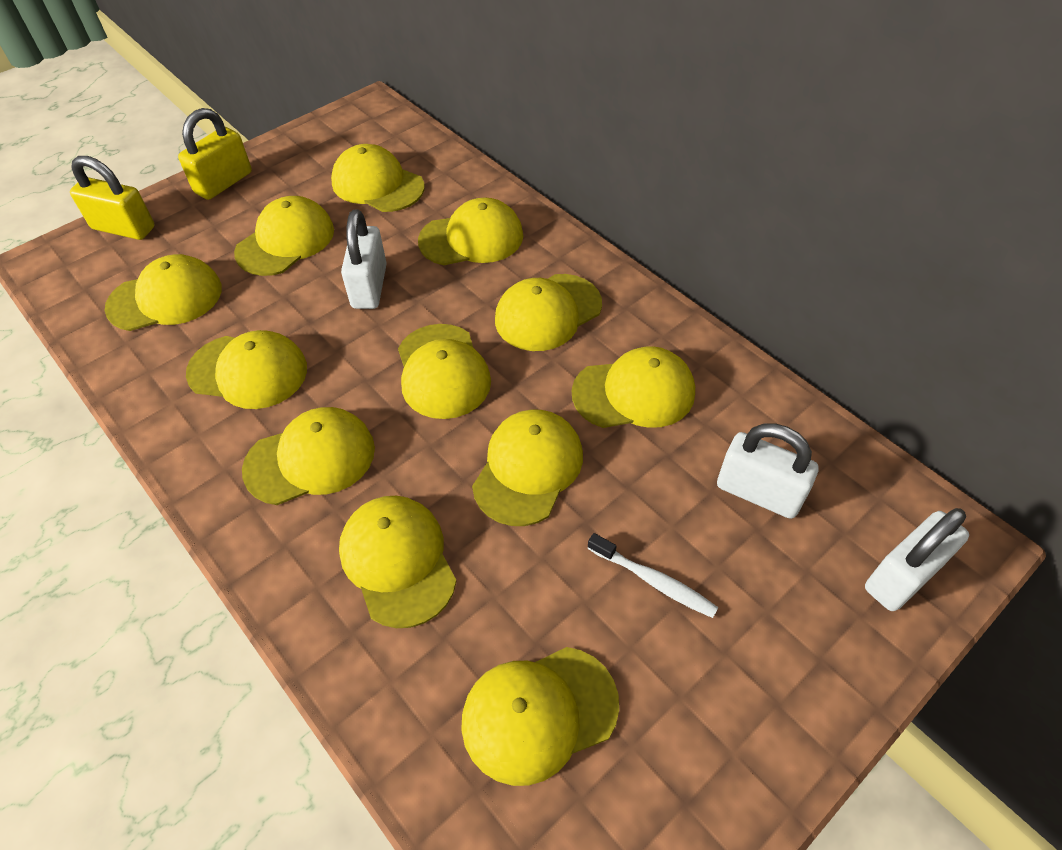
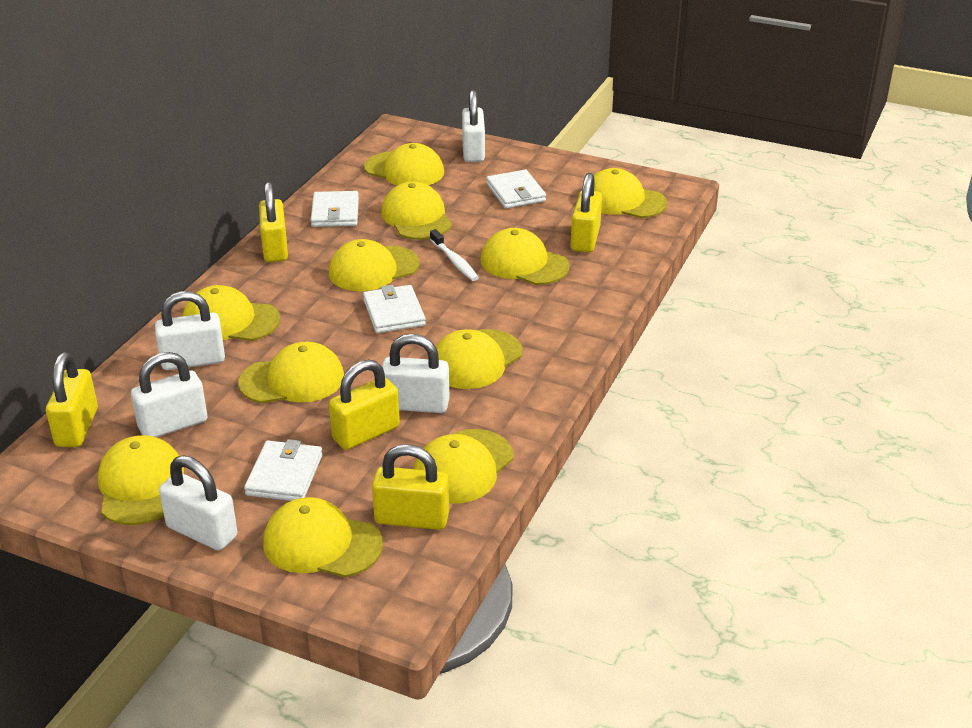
white padlock: 3 -> 5
white wallet: 0 -> 4
yellow cap: 12 -> 11
yellow padlock: 2 -> 5

